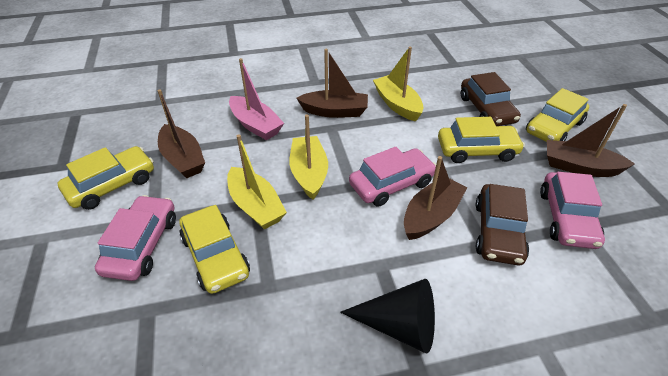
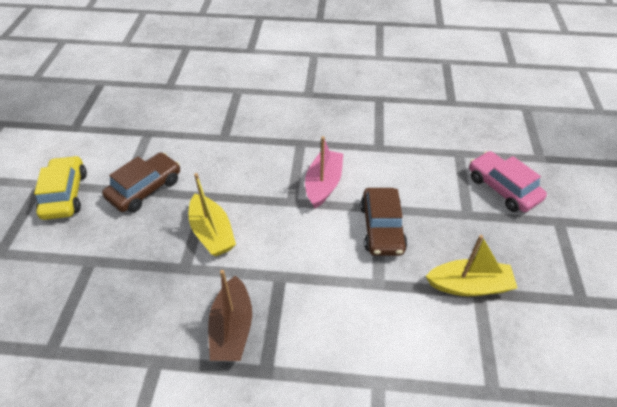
black cone: 1 -> 0
brown boat: 4 -> 1
pink car: 3 -> 1
yellow boat: 3 -> 2
yellow car: 4 -> 1

